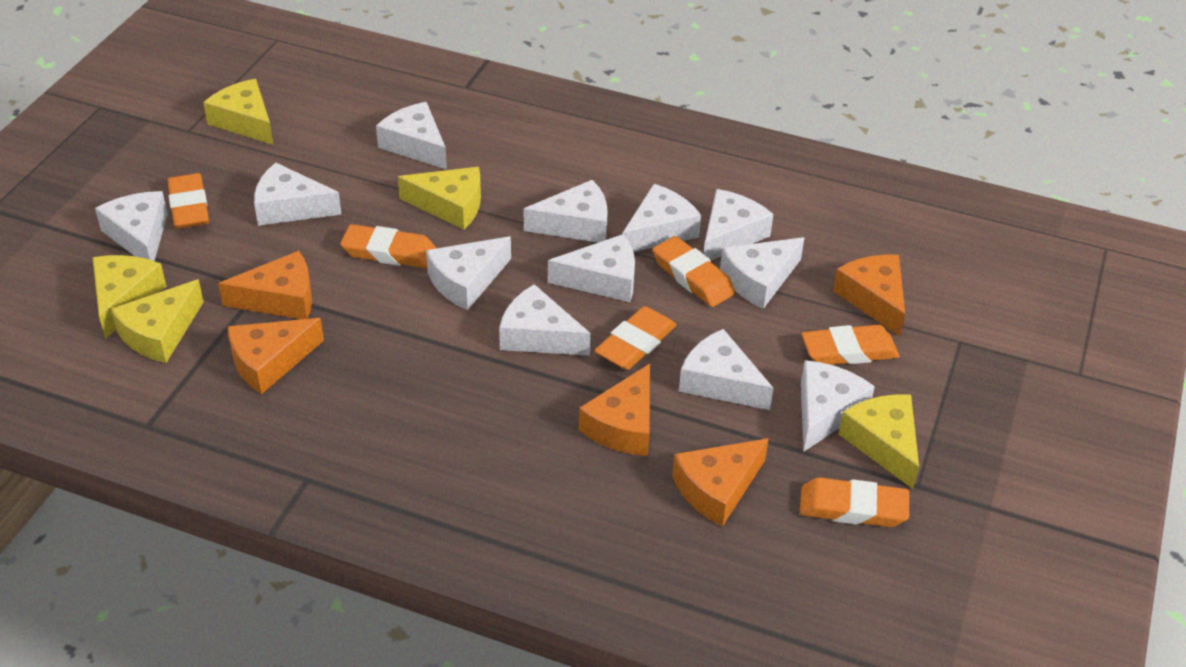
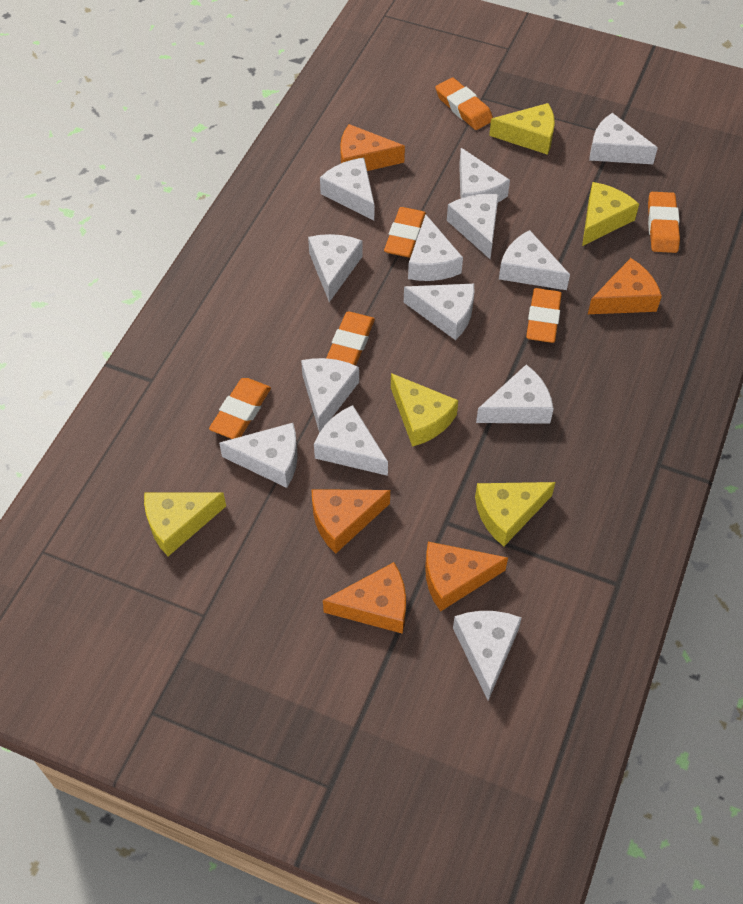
white cheese: 12 -> 13

